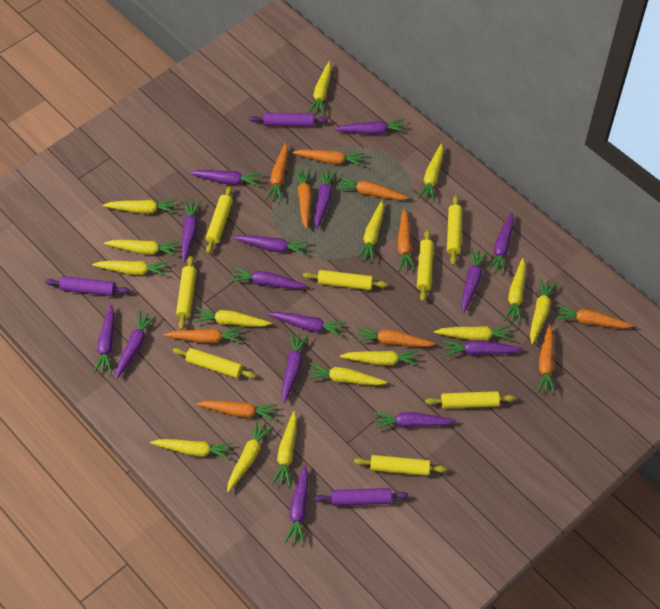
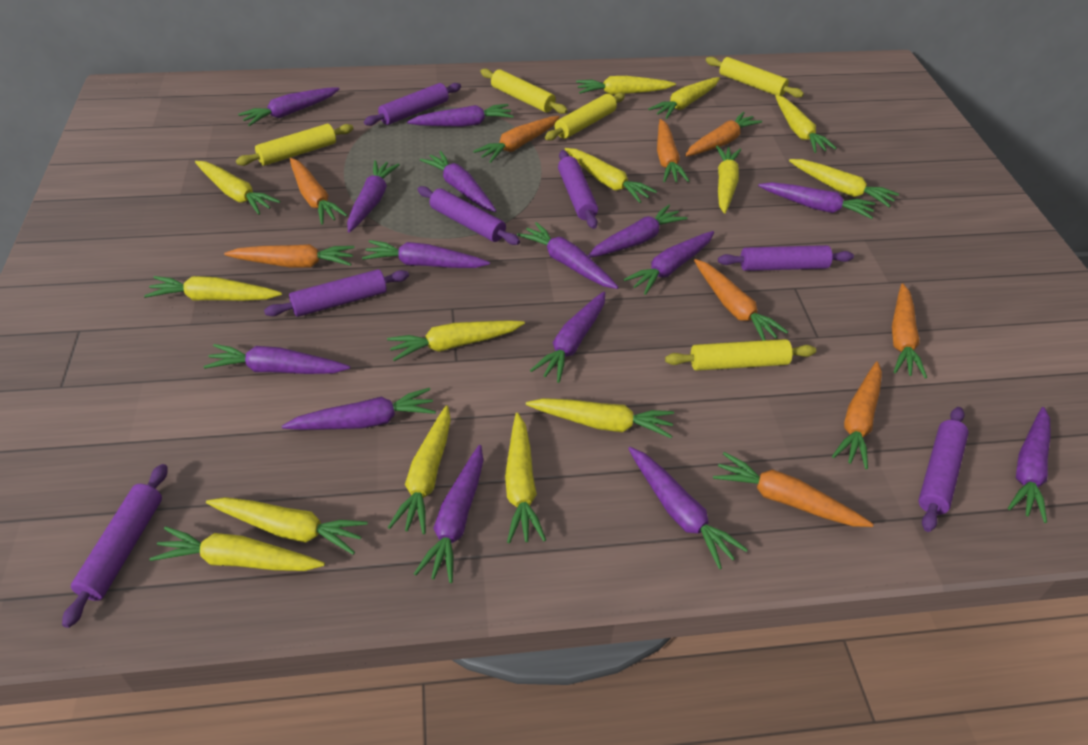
orange carrot: 10 -> 9
purple rolling pin: 3 -> 7
yellow carrot: 15 -> 14
yellow rolling pin: 8 -> 5

